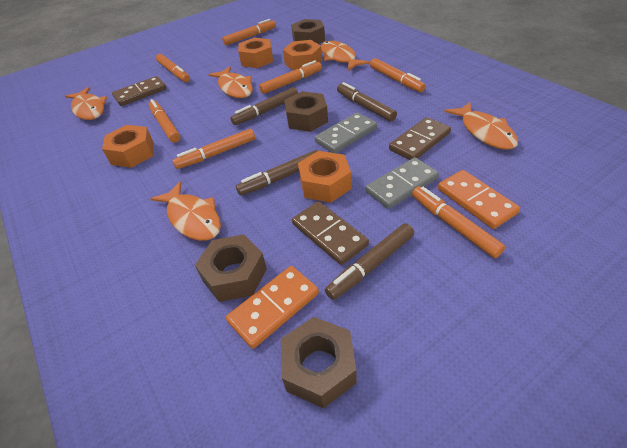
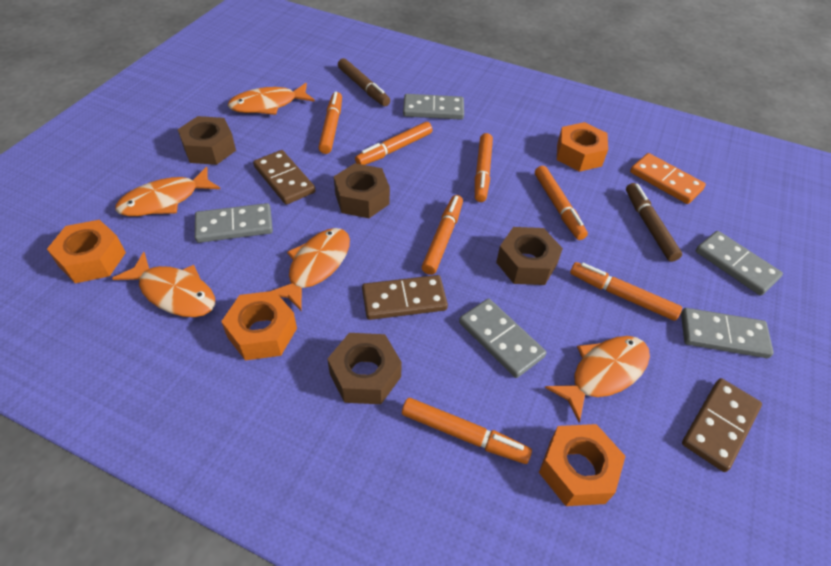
brown marker: 4 -> 2
grey domino: 2 -> 5
orange domino: 2 -> 1

